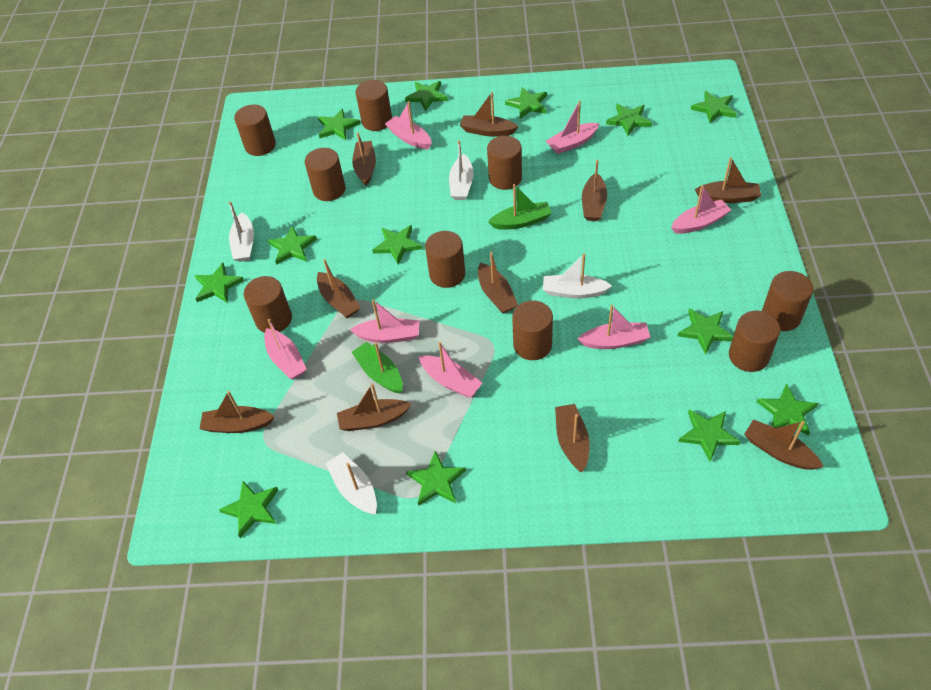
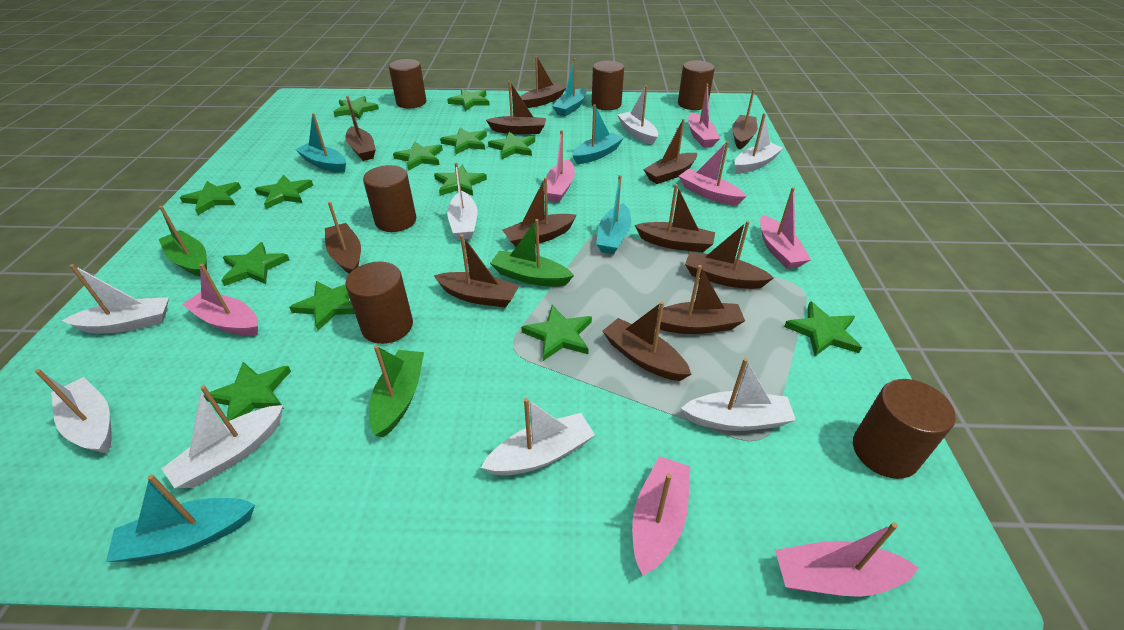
brown boat: 10 -> 12
brown cylinder: 9 -> 6
green boat: 2 -> 3
turquoise boat: 0 -> 5
white boat: 4 -> 8

